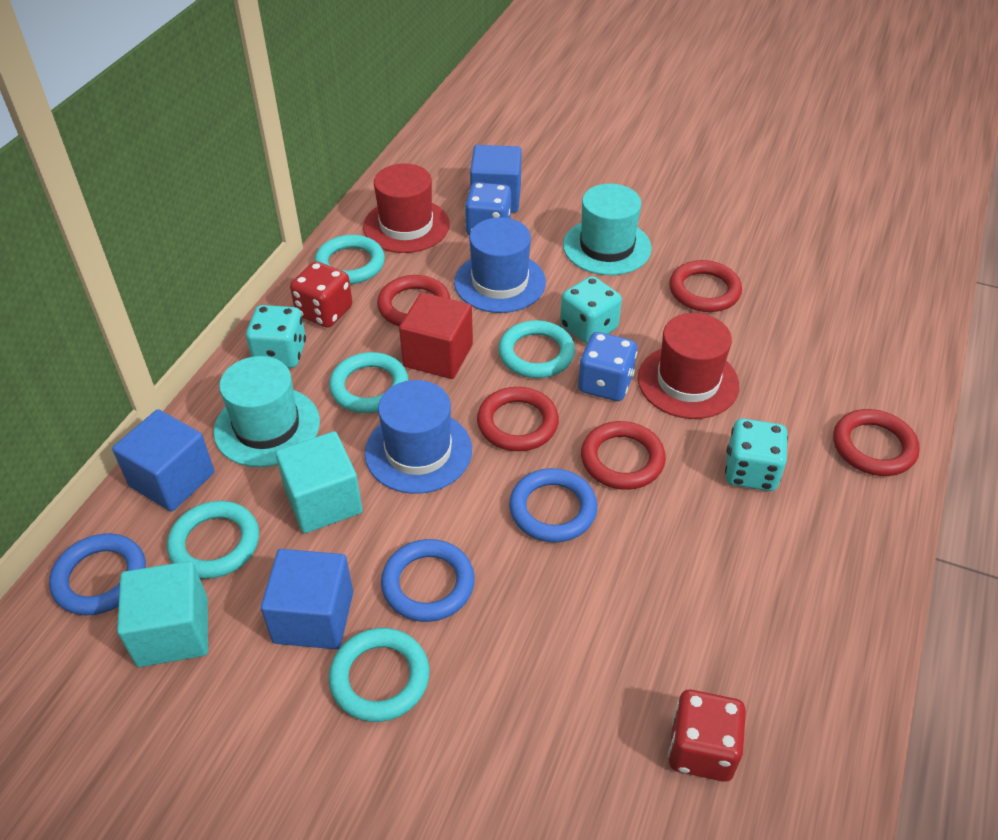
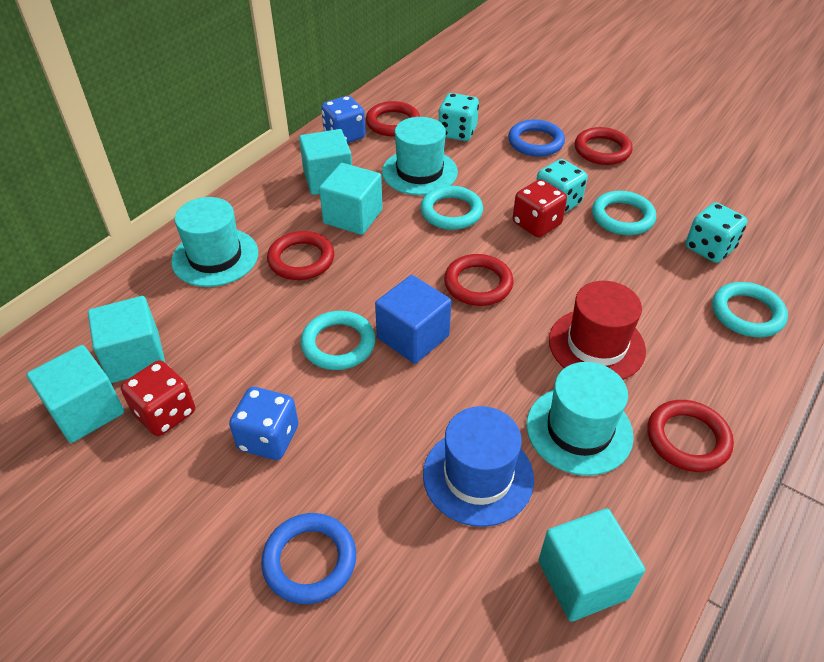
blue cube: 3 -> 1
blue hat: 2 -> 1
blue ring: 3 -> 2
red cube: 1 -> 0
red hat: 2 -> 1
turquoise cube: 2 -> 5
turquoise hat: 2 -> 3
turquoise ring: 5 -> 4

